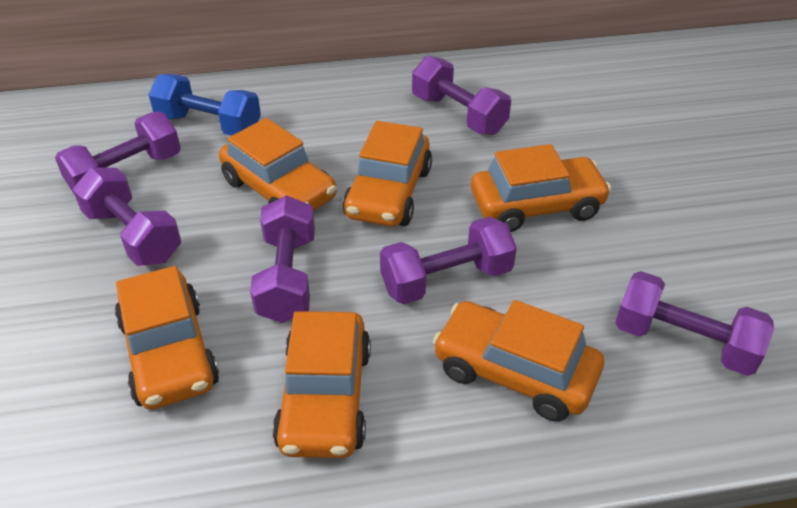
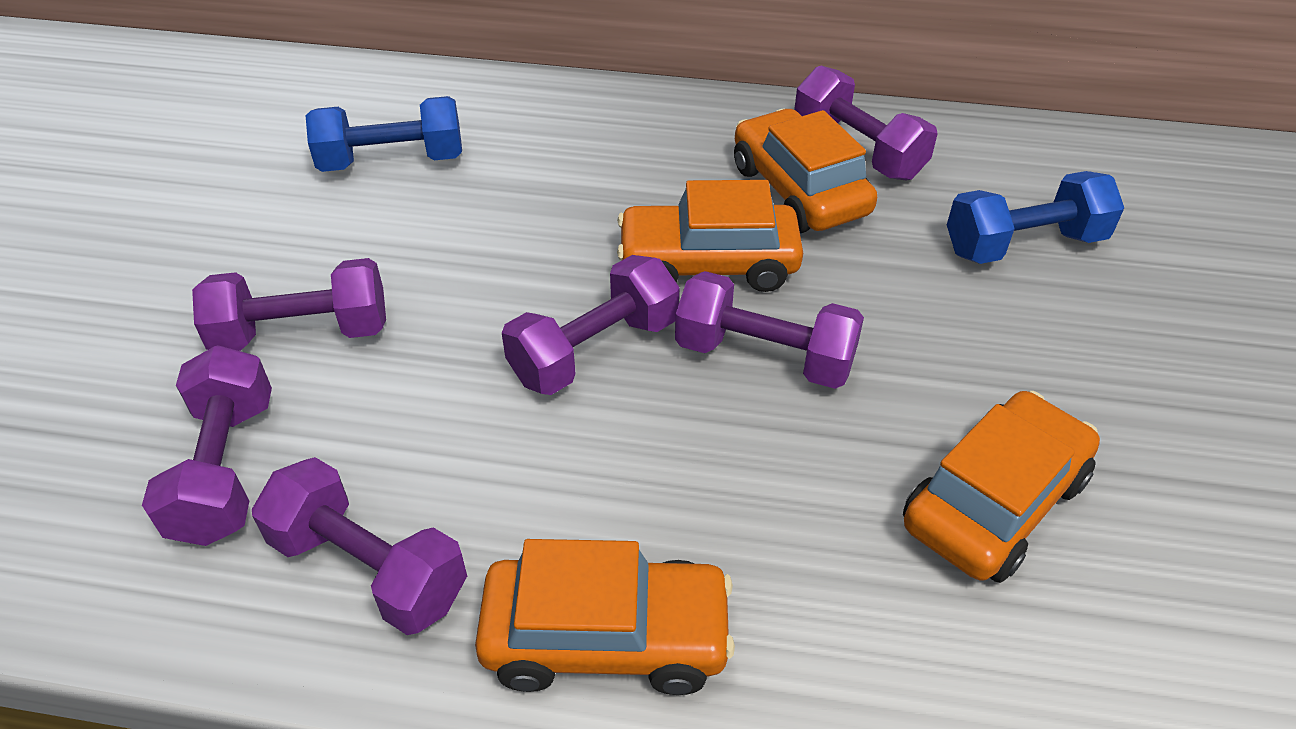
blue dumbbell: 1 -> 2
orange car: 6 -> 4

